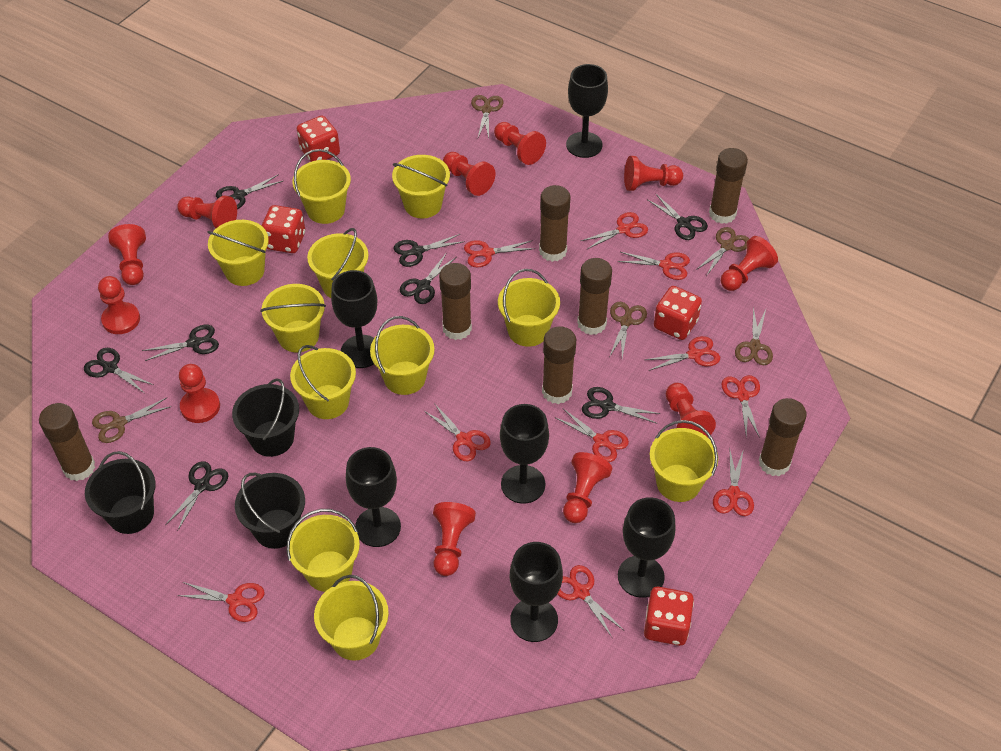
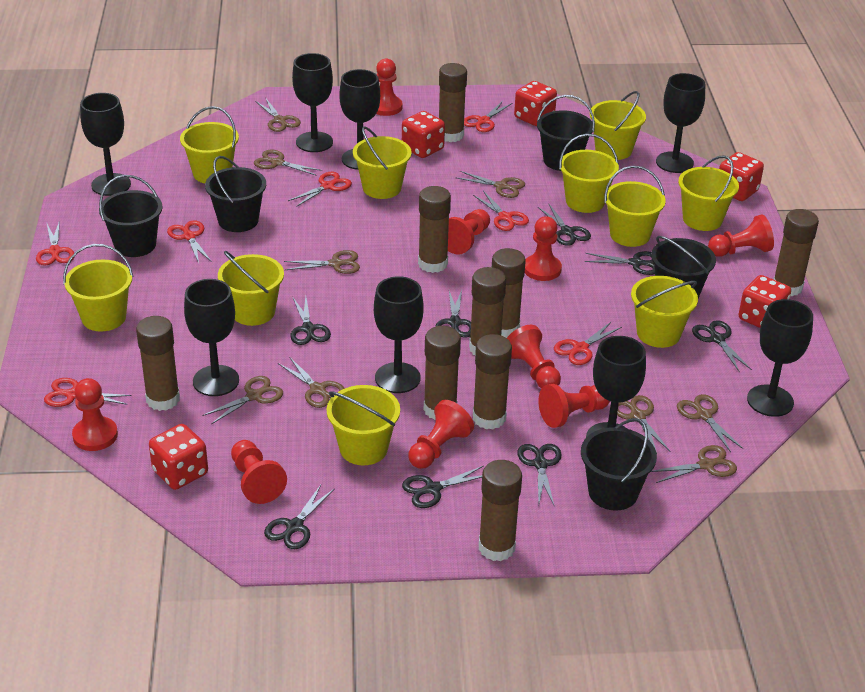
black bucket: 3 -> 5
black goblet: 6 -> 8
brown glue stick: 7 -> 9
brown scissors: 5 -> 9
red dice: 4 -> 5
red pawn: 11 -> 9
red scissors: 10 -> 7
yellow bucket: 11 -> 10

